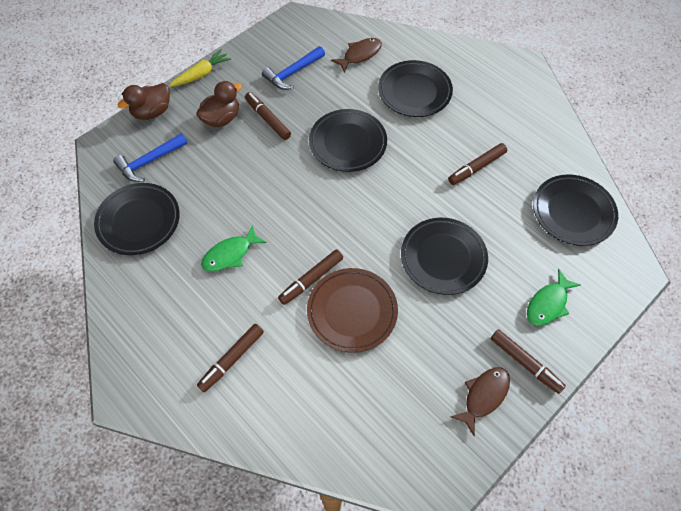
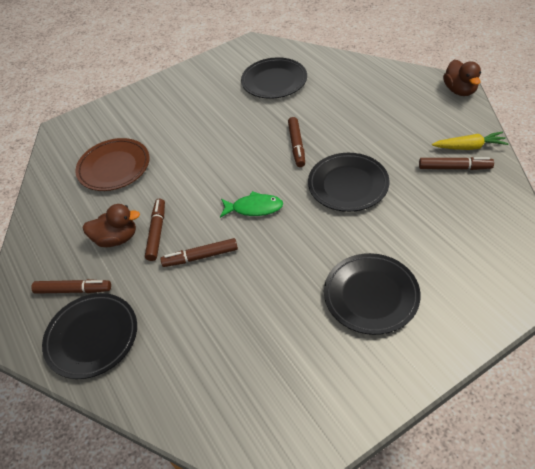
black plate: 5 -> 4
blue hammer: 2 -> 0
brown fish: 2 -> 0
green fish: 2 -> 1

